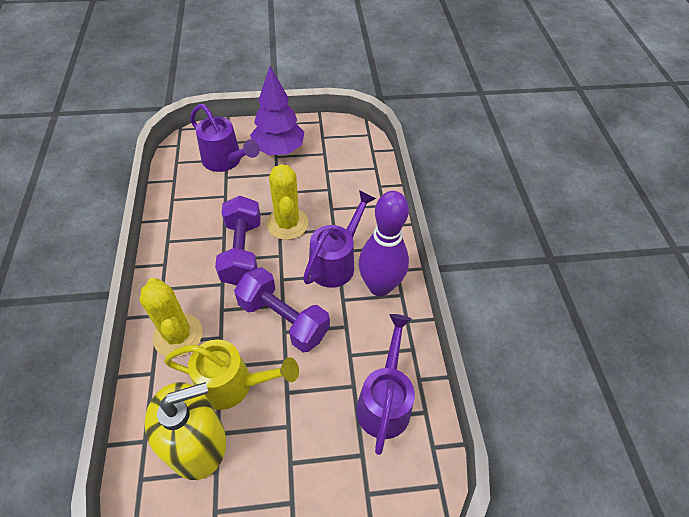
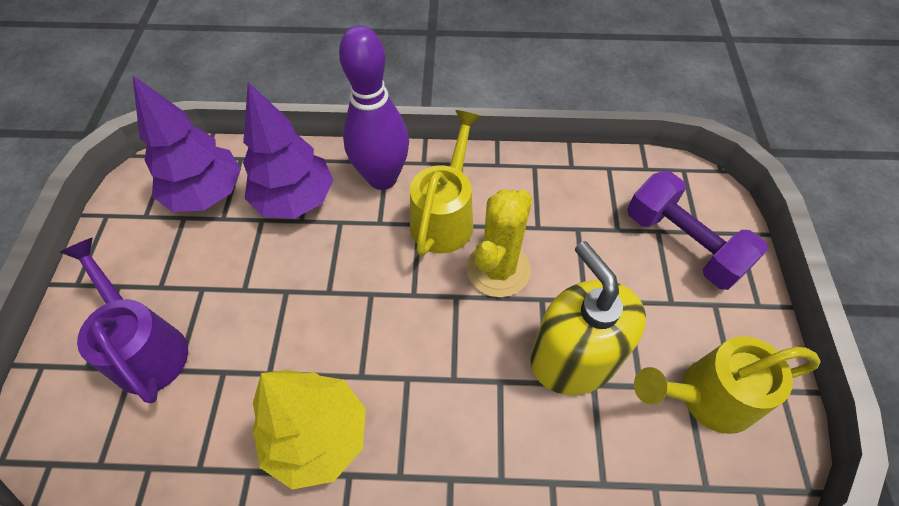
purple dumbbell: 2 -> 1
purple tree: 1 -> 2
purple watering can: 3 -> 1
yellow cactus: 2 -> 1
yellow tree: 0 -> 1
yellow watering can: 1 -> 2

